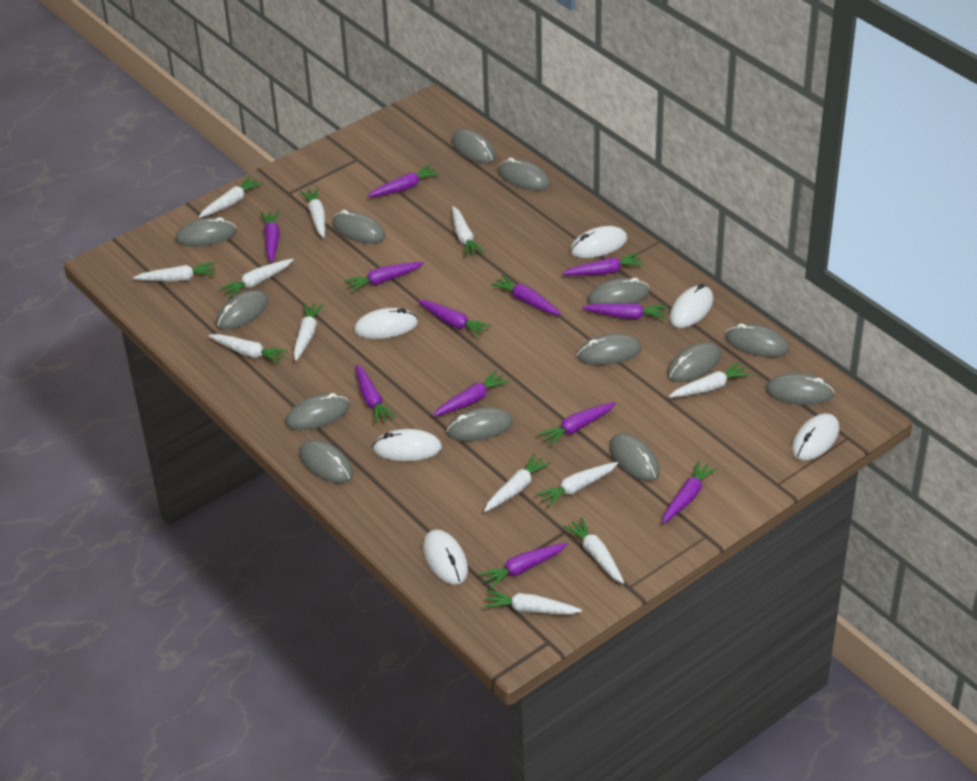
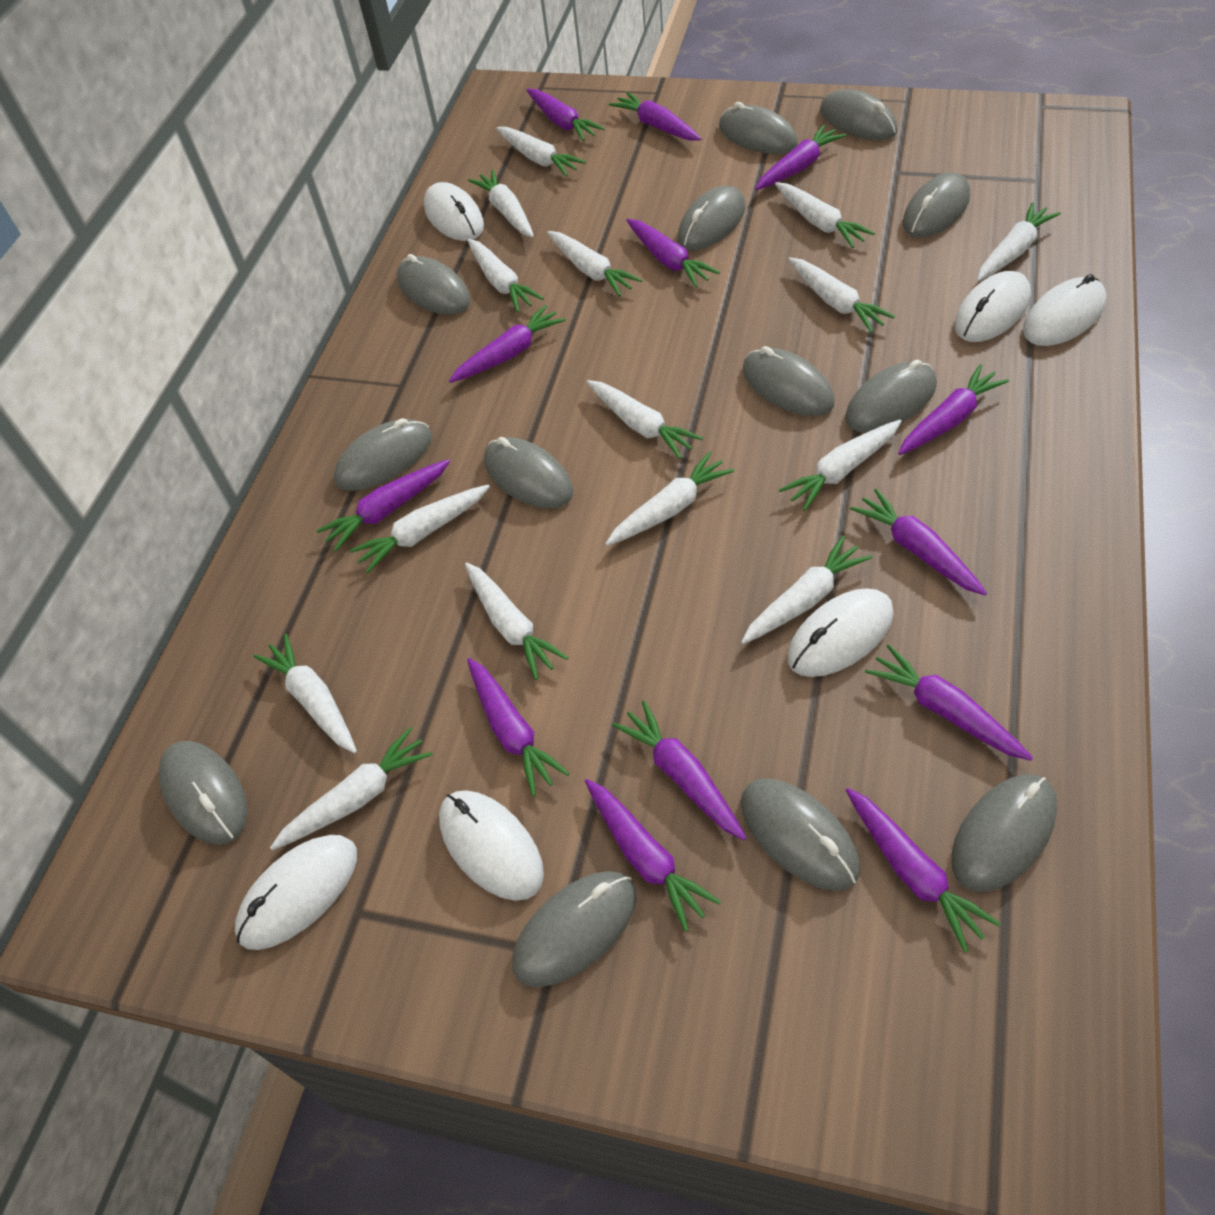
grey mouse: 14 -> 13
purple carrot: 12 -> 13
white carrot: 12 -> 15

